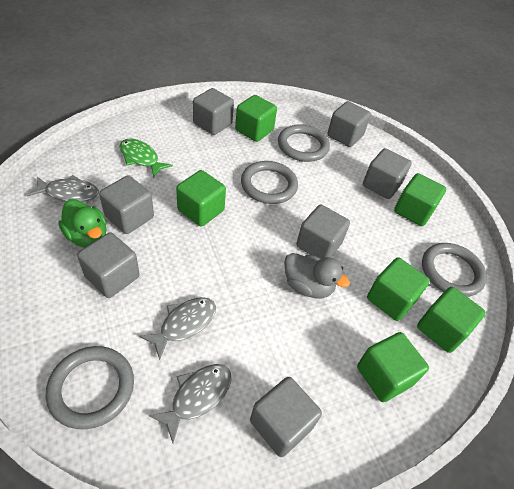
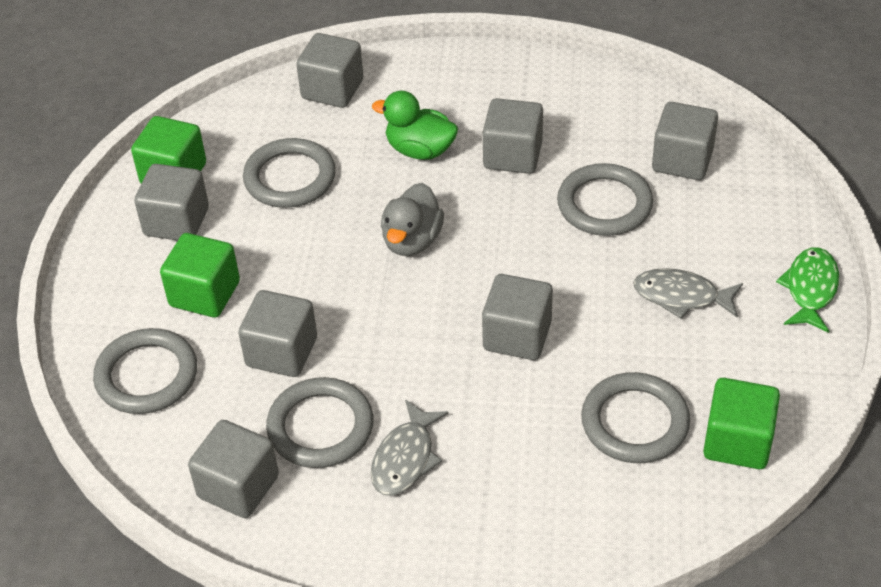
green cube: 6 -> 3
grey fish: 3 -> 2
grey ring: 4 -> 5

